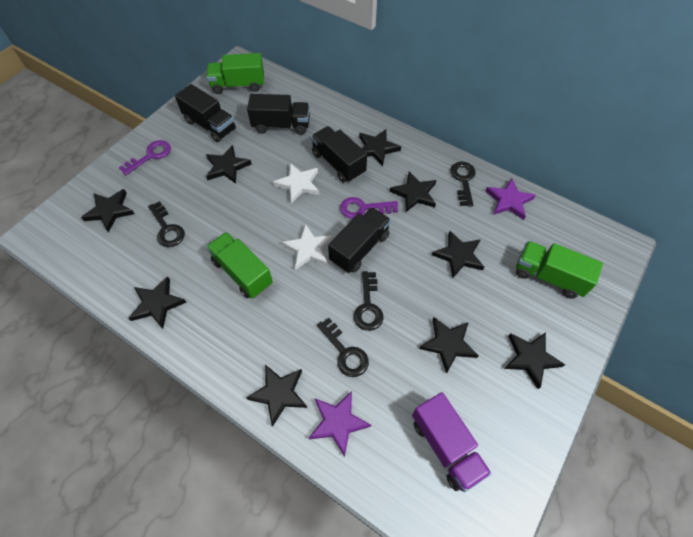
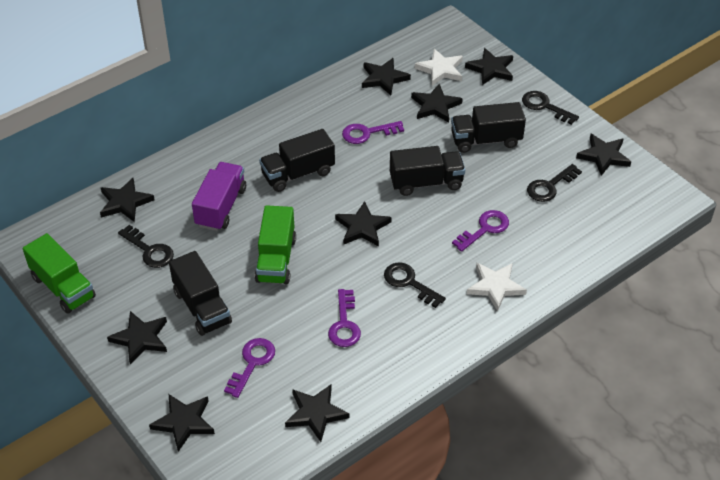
green truck: 3 -> 2
purple key: 2 -> 4
purple star: 2 -> 0

